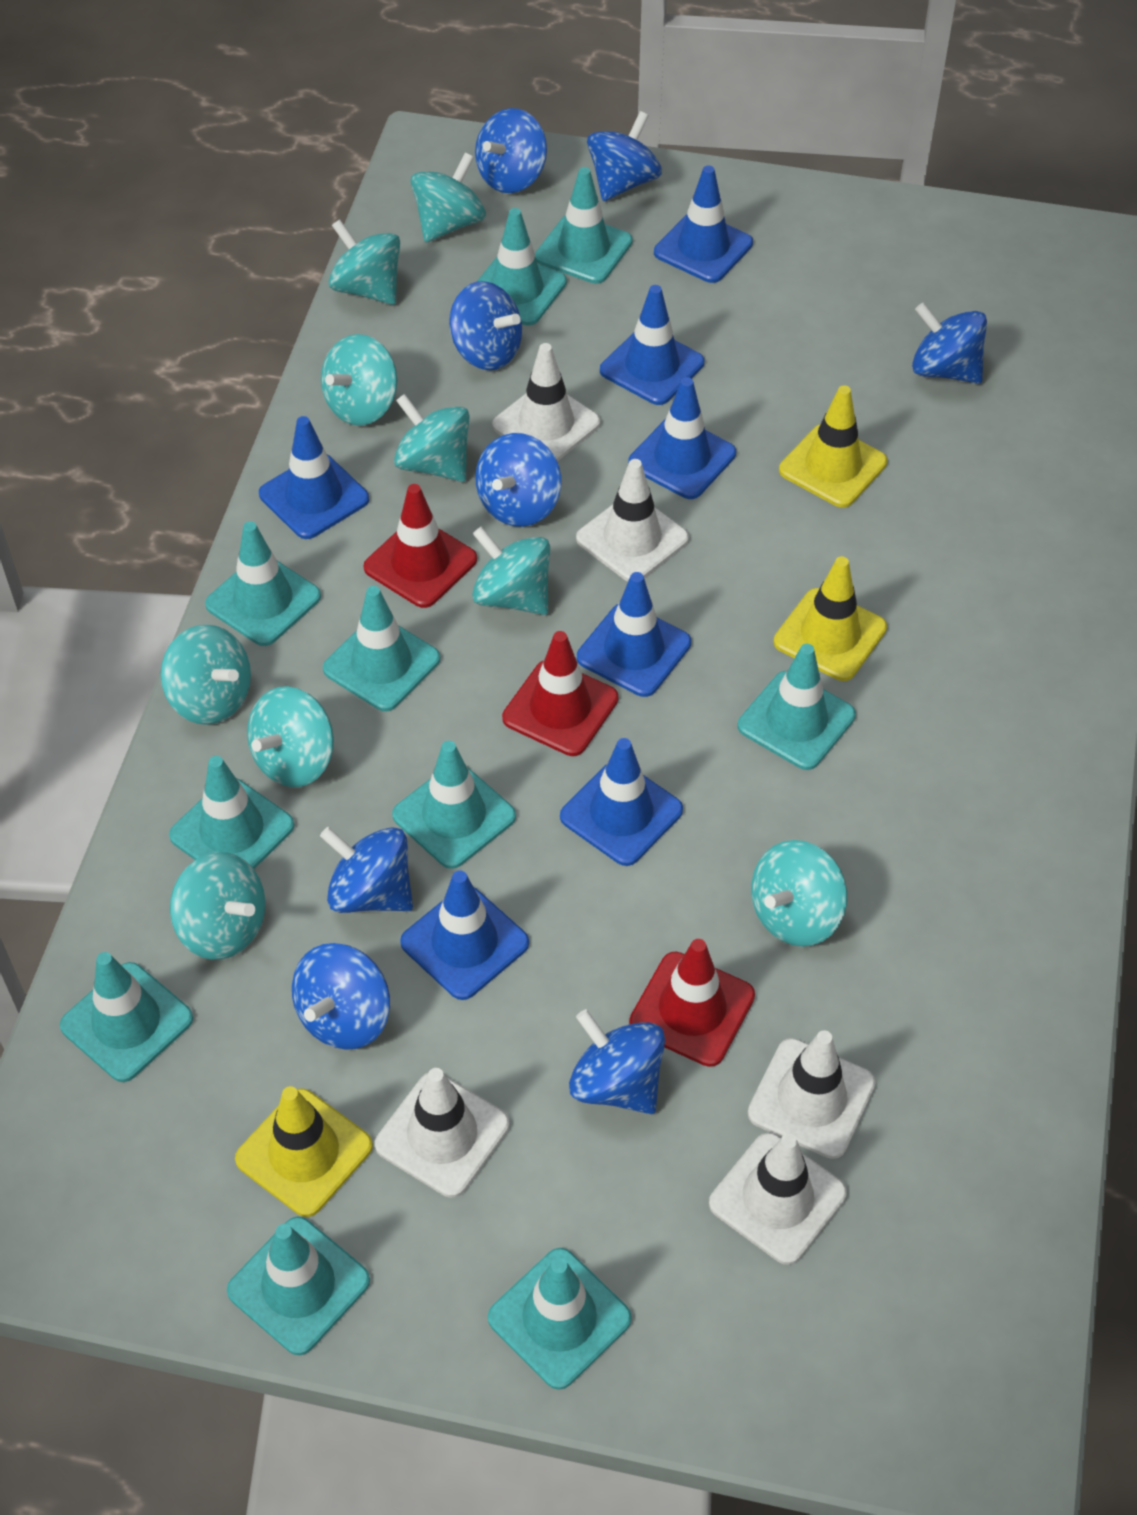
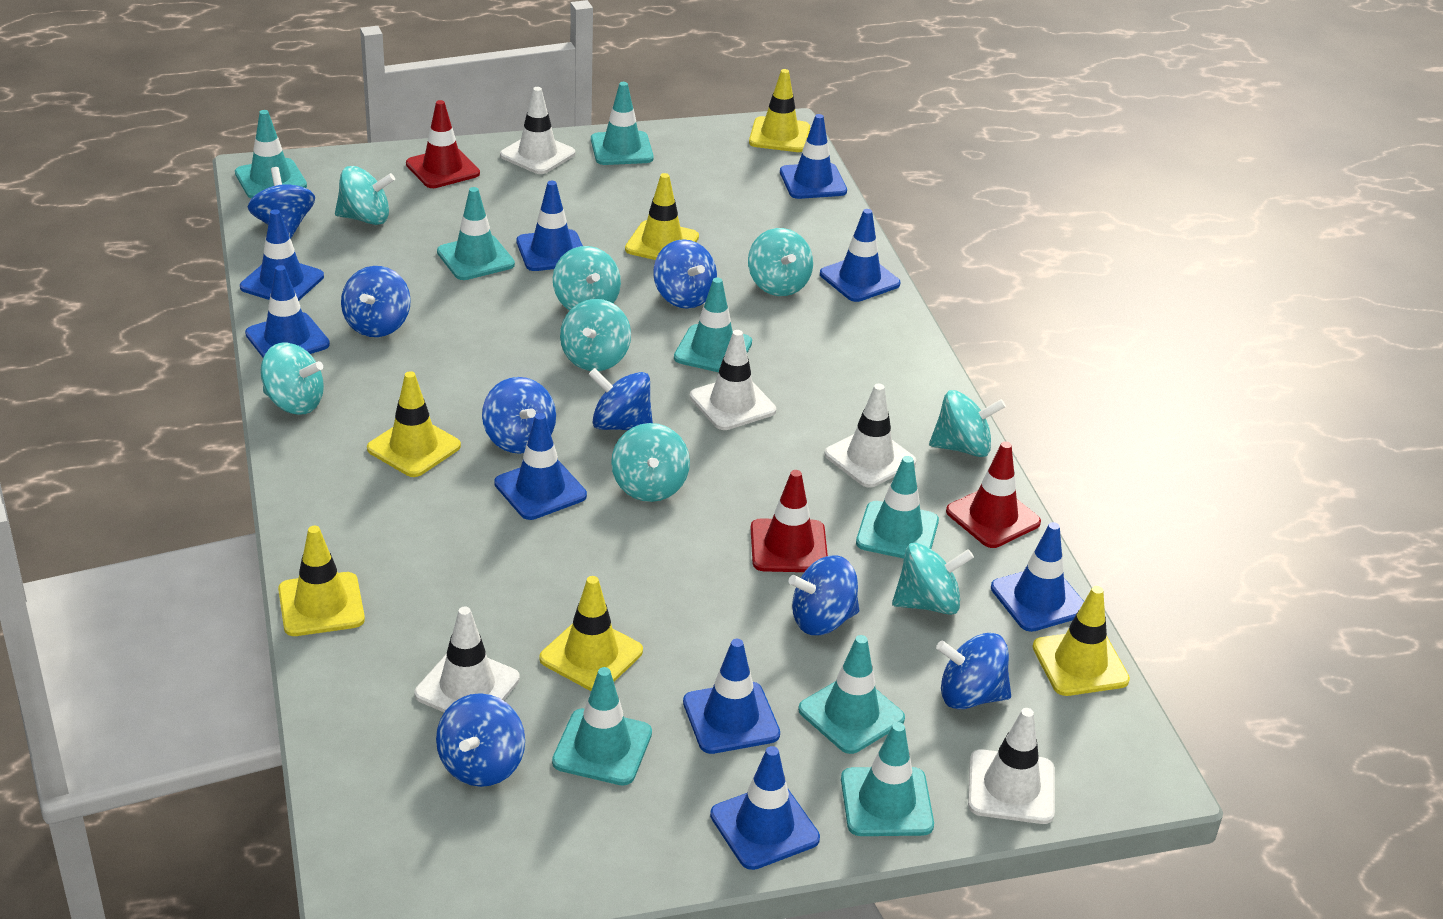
blue traffic cone: 7 -> 9
turquoise spinning top: 9 -> 8
turquoise traffic cone: 10 -> 8
yellow traffic cone: 3 -> 6

